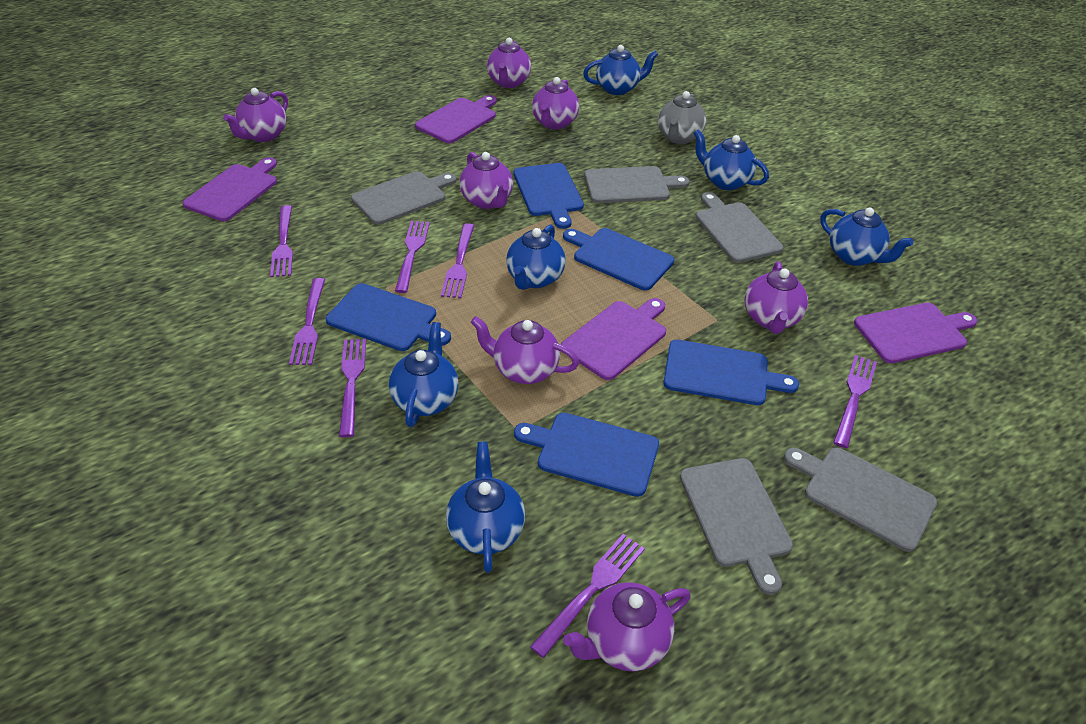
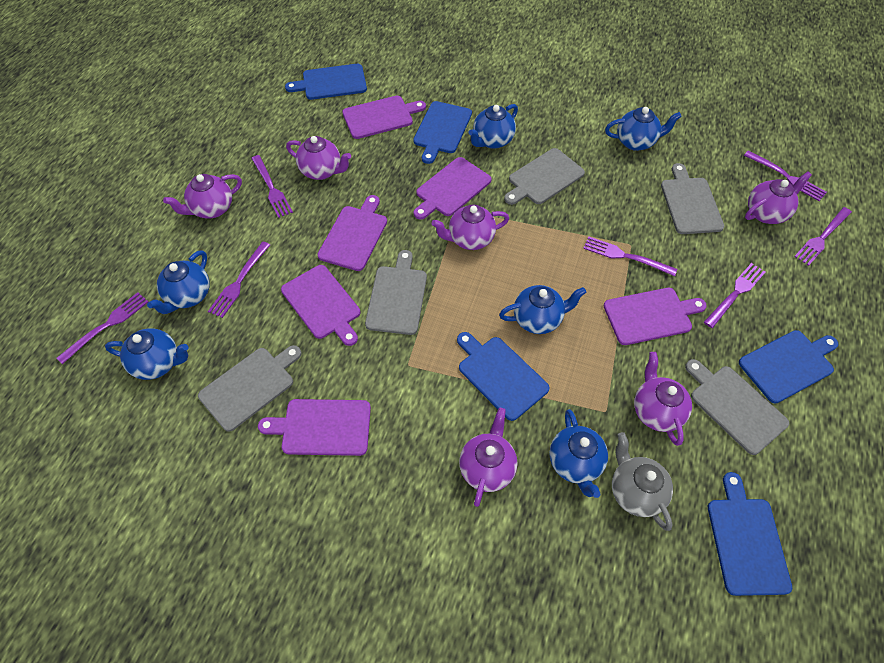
purple cutting board: 4 -> 6
purple teapot: 7 -> 6

